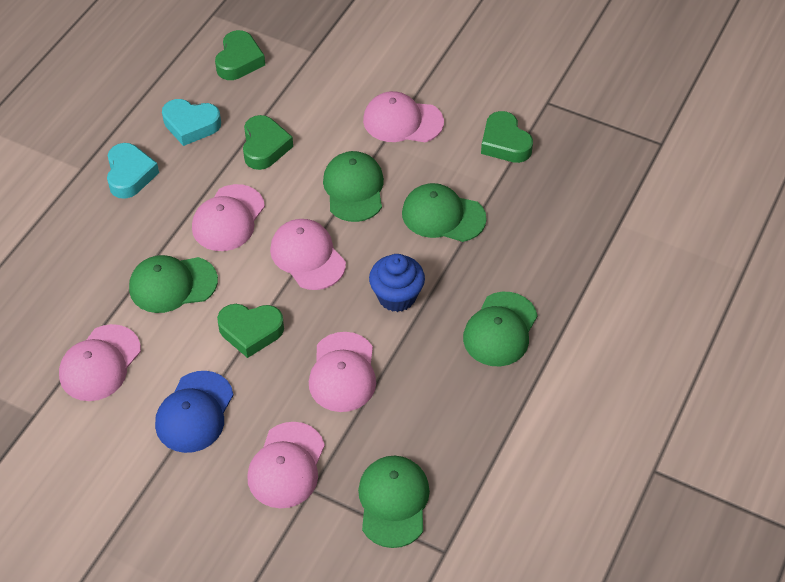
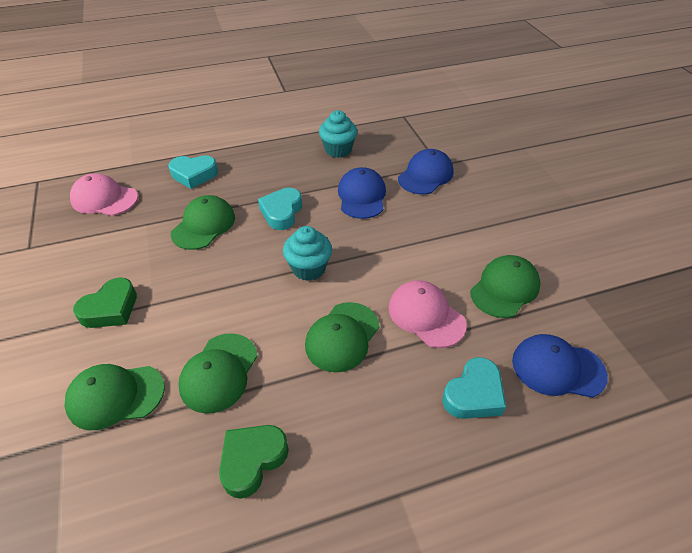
blue cap: 1 -> 3
blue cupcake: 1 -> 0
green heart: 4 -> 2
pink cap: 6 -> 2
turquoise cupcake: 0 -> 2
turquoise heart: 2 -> 3

